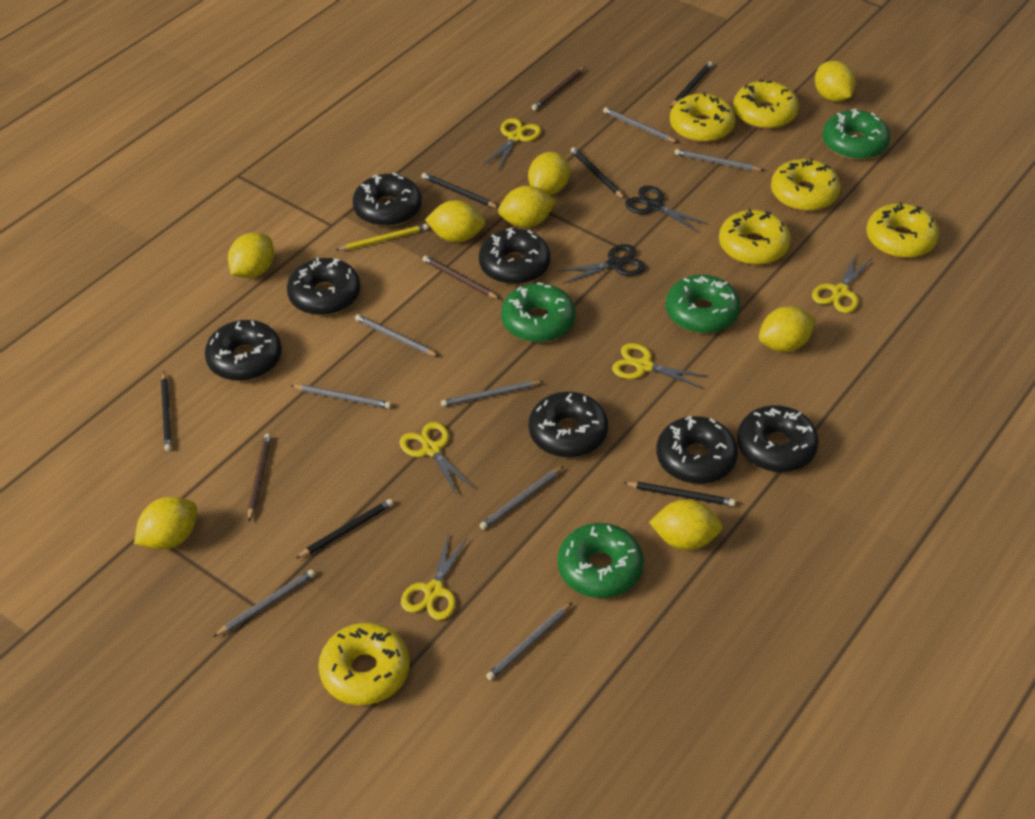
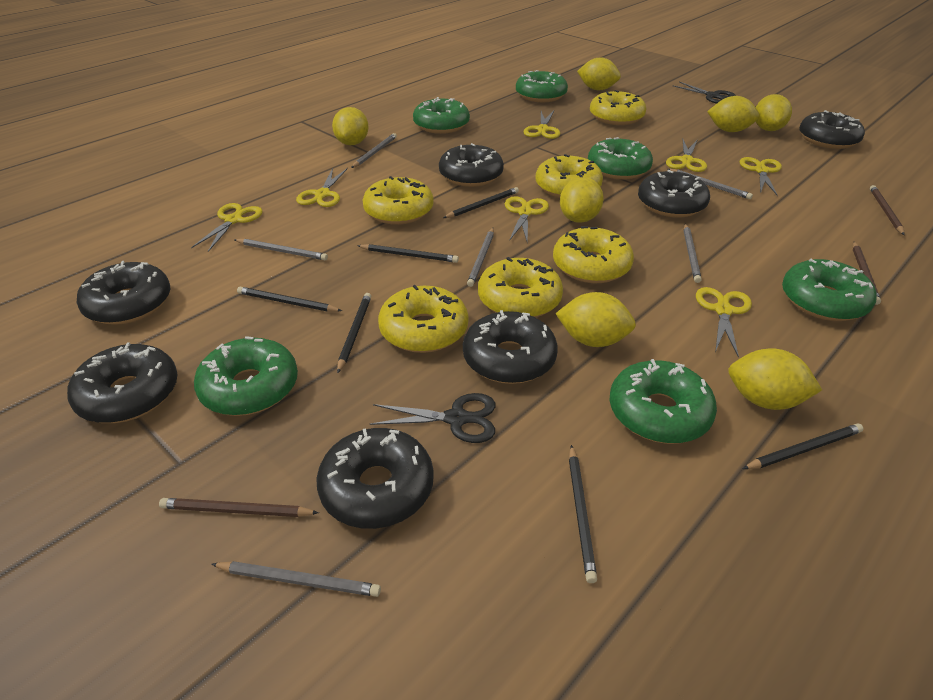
green donut: 4 -> 6
grey pencil: 8 -> 6
yellow lemon: 8 -> 7
yellow pencil: 1 -> 0
yellow scissors: 5 -> 7

